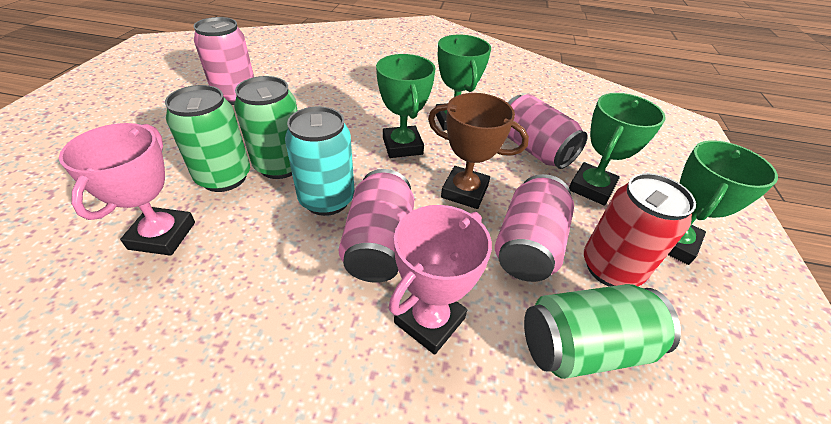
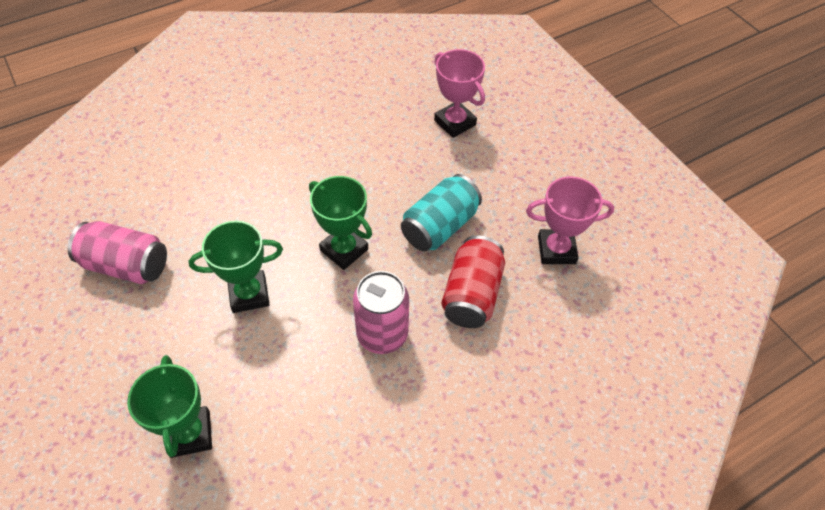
brown trophy: 1 -> 0
green can: 3 -> 0
green trophy: 4 -> 3
pink can: 4 -> 2

